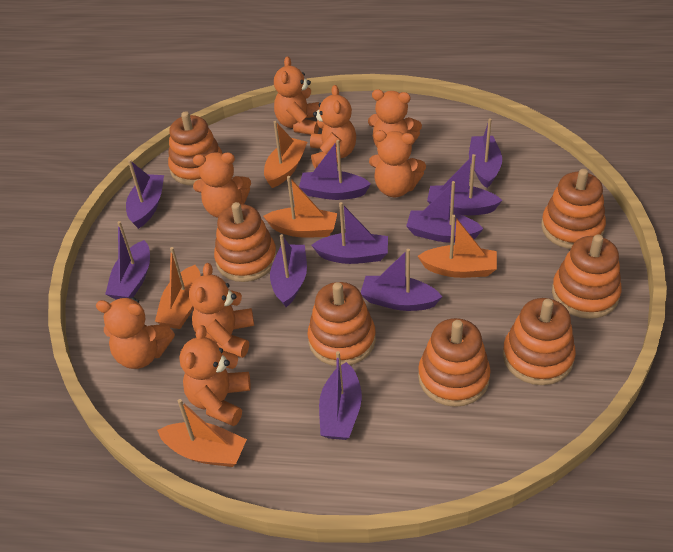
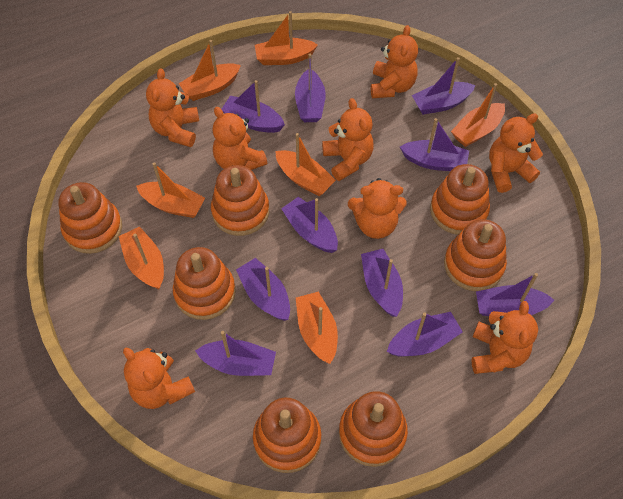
orange boat: 5 -> 7

